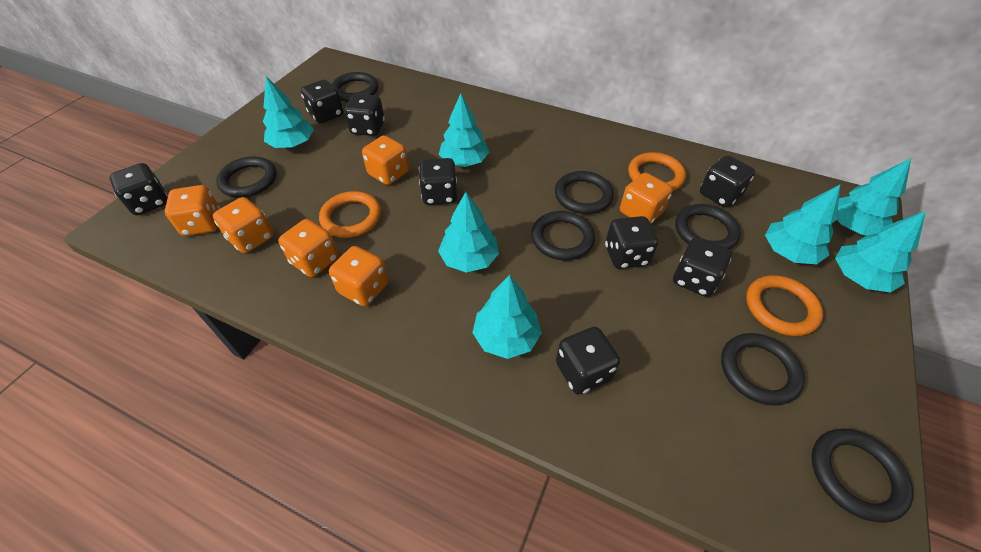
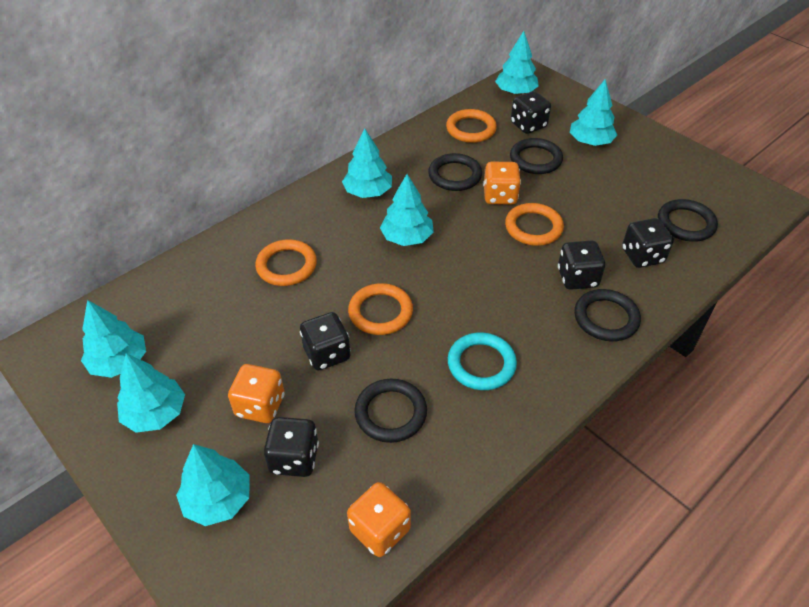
black dice: 8 -> 5
black ring: 7 -> 5
orange dice: 6 -> 3
orange ring: 3 -> 4
turquoise ring: 0 -> 1

